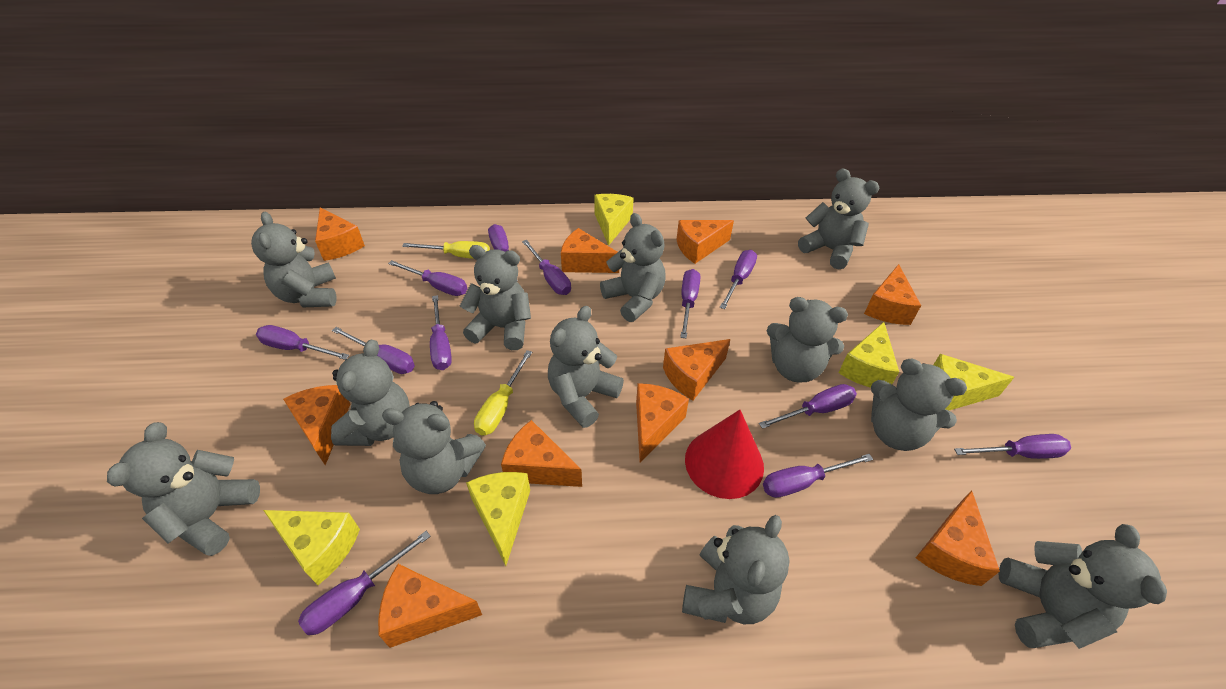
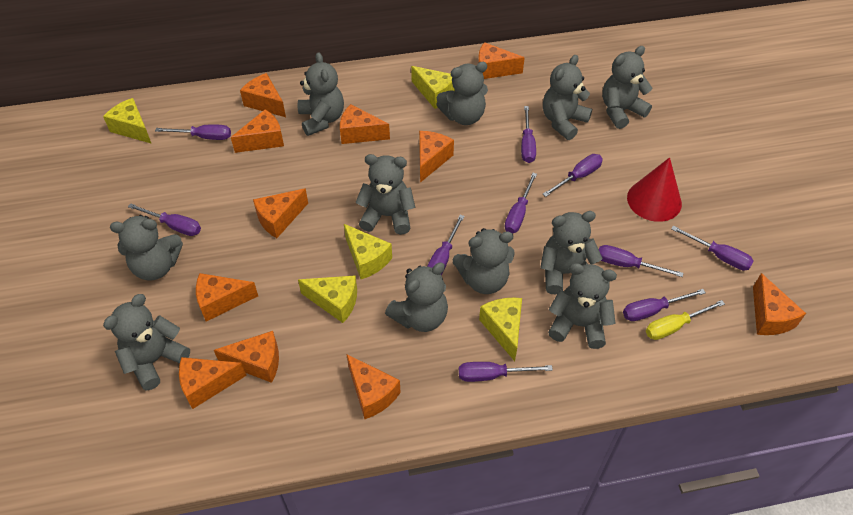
grey teddy bear: 12 -> 11
orange cheese: 10 -> 11
purple screwdriver: 12 -> 10
yellow screwdriver: 2 -> 1

